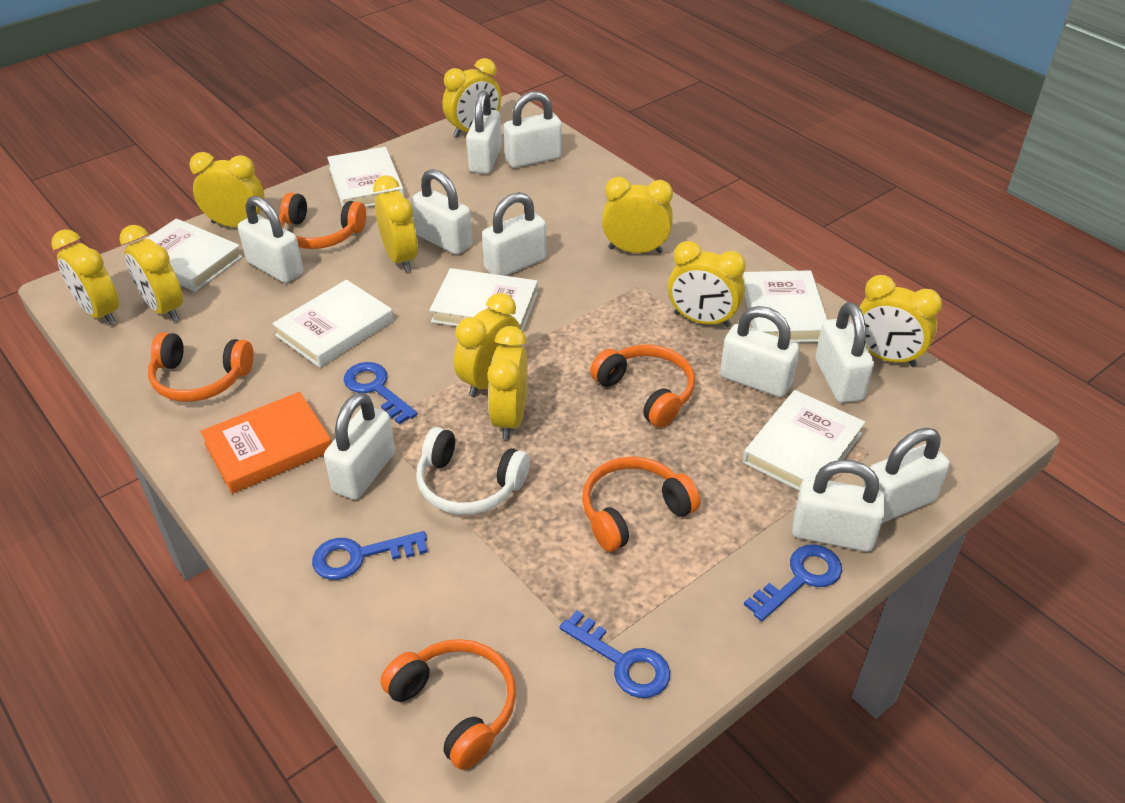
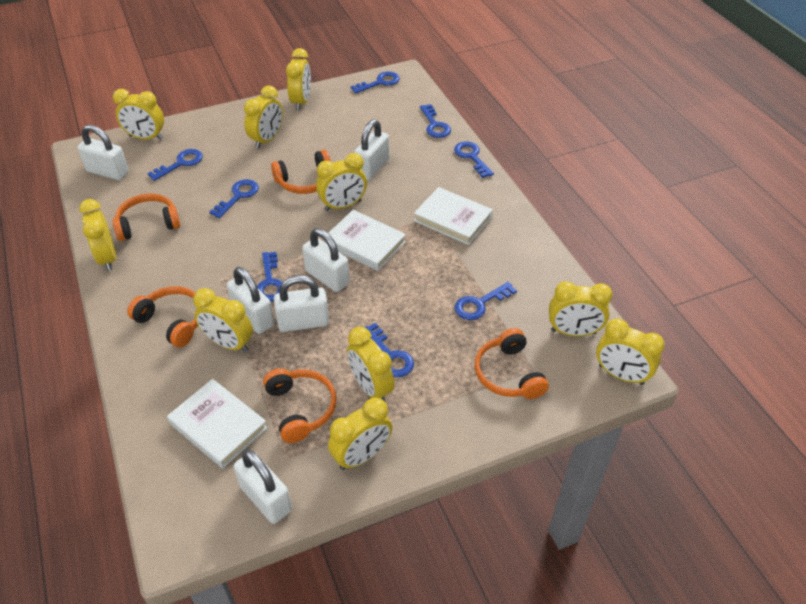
blue key: 4 -> 8
orange book: 1 -> 0
white book: 6 -> 3
white headphones: 1 -> 0
white padlock: 10 -> 6

